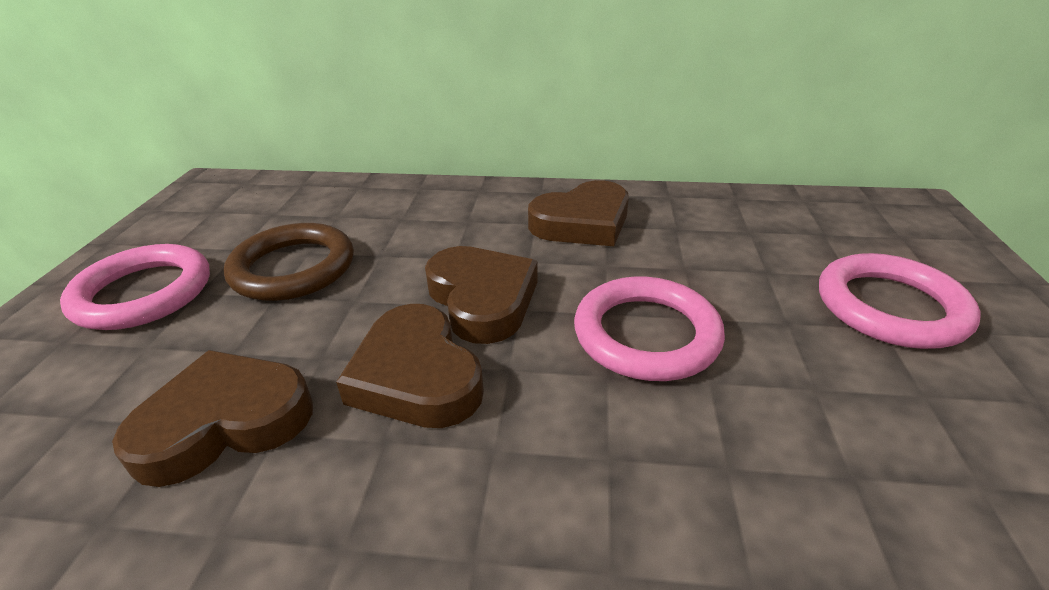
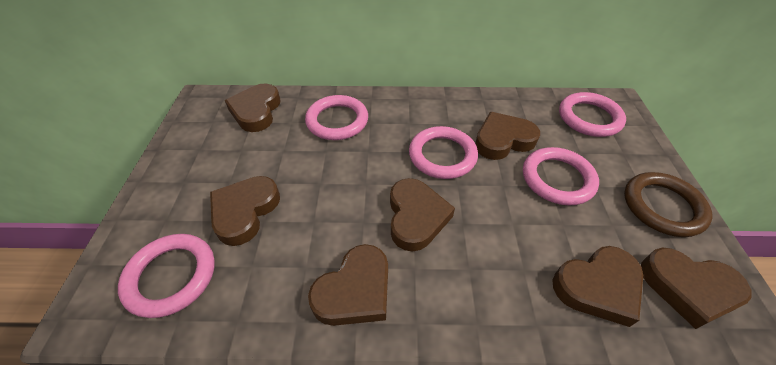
brown heart: 4 -> 7
pink ring: 3 -> 5

